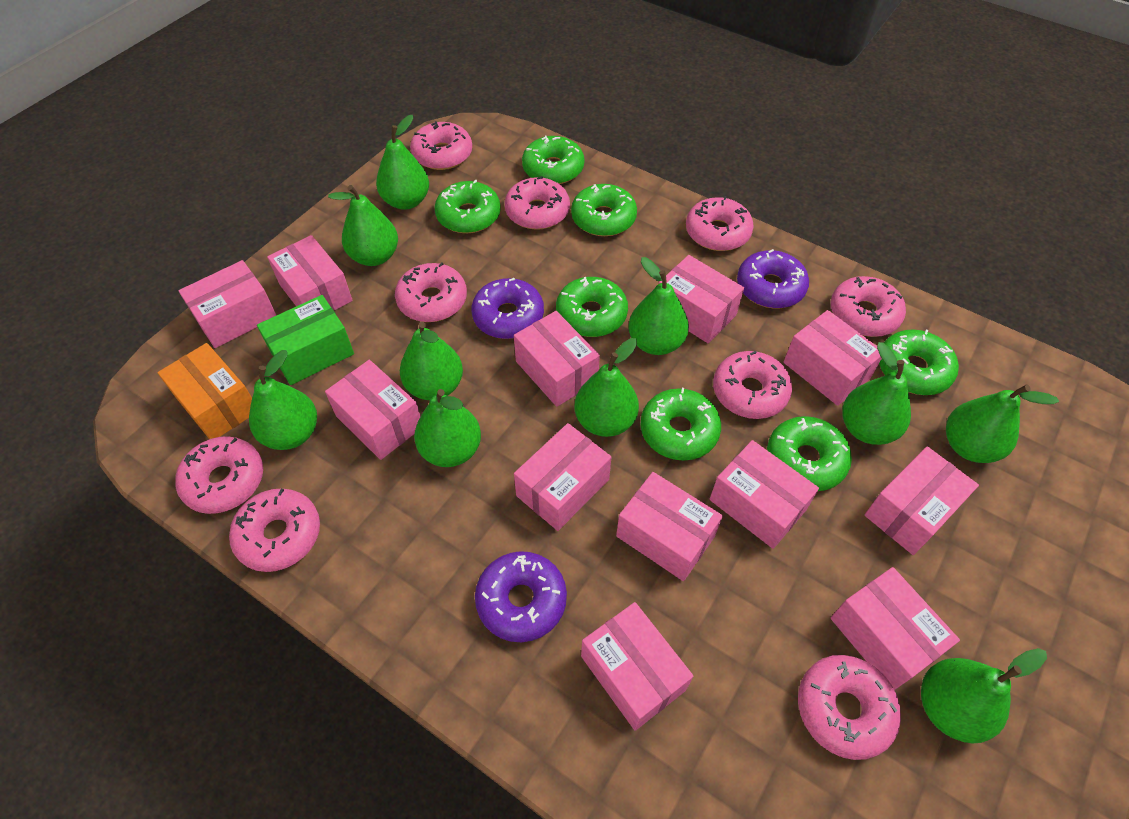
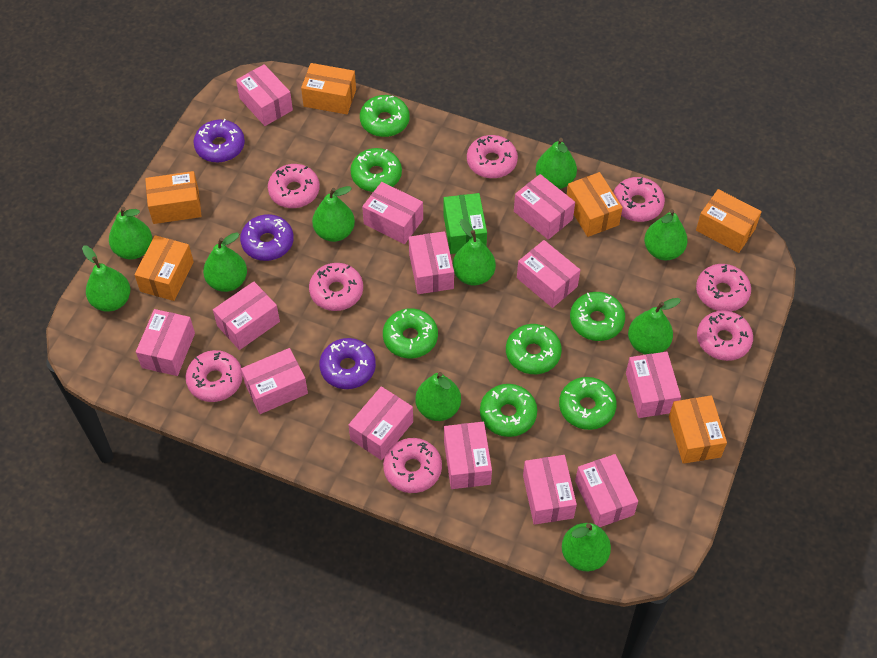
orange box: 1 -> 6
pink box: 12 -> 13
pink donut: 9 -> 8

